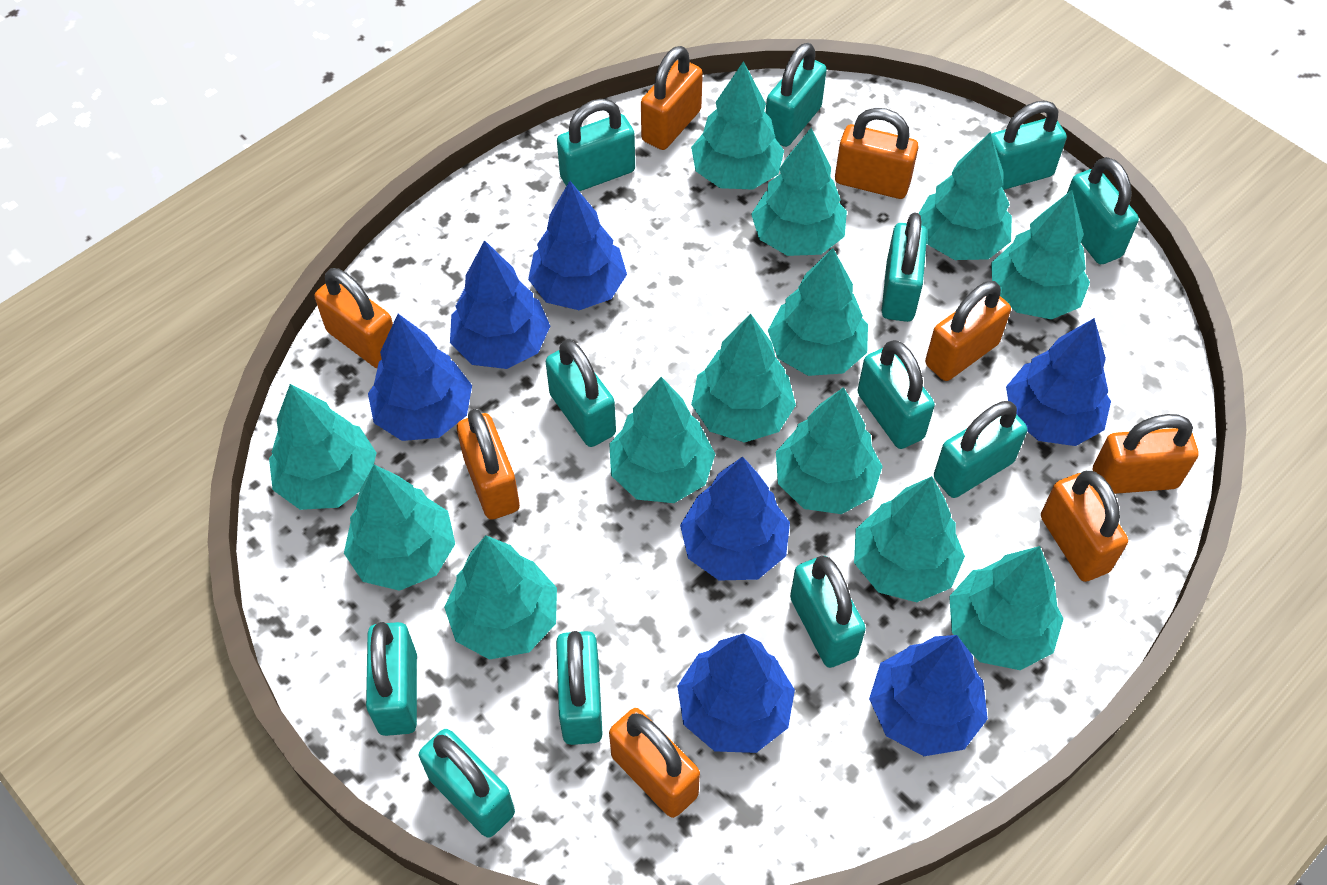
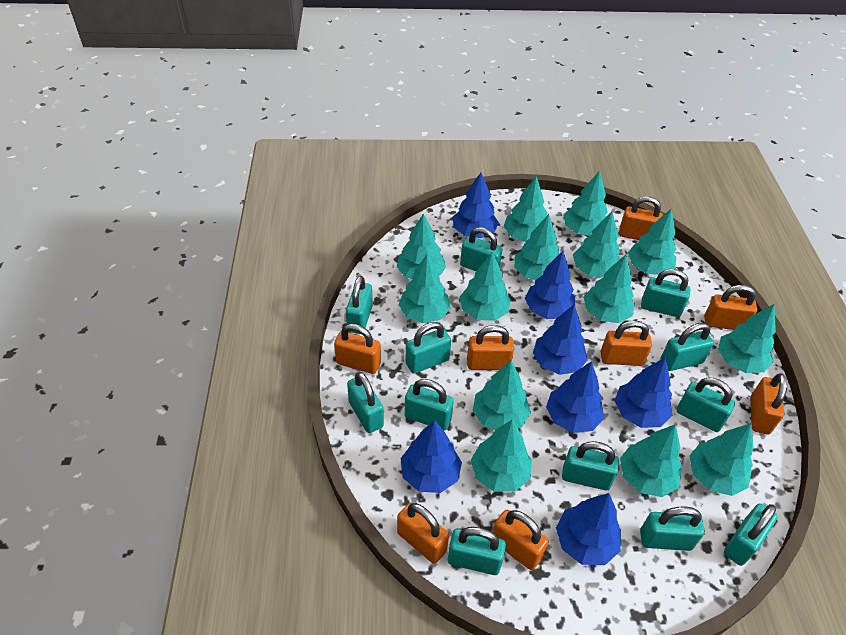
turquoise tree: 13 -> 14

